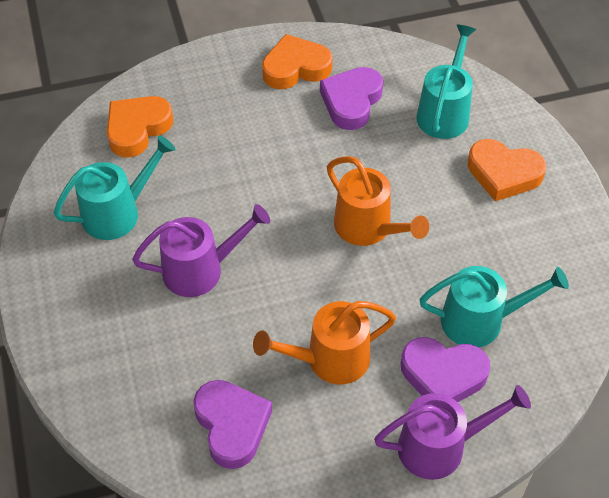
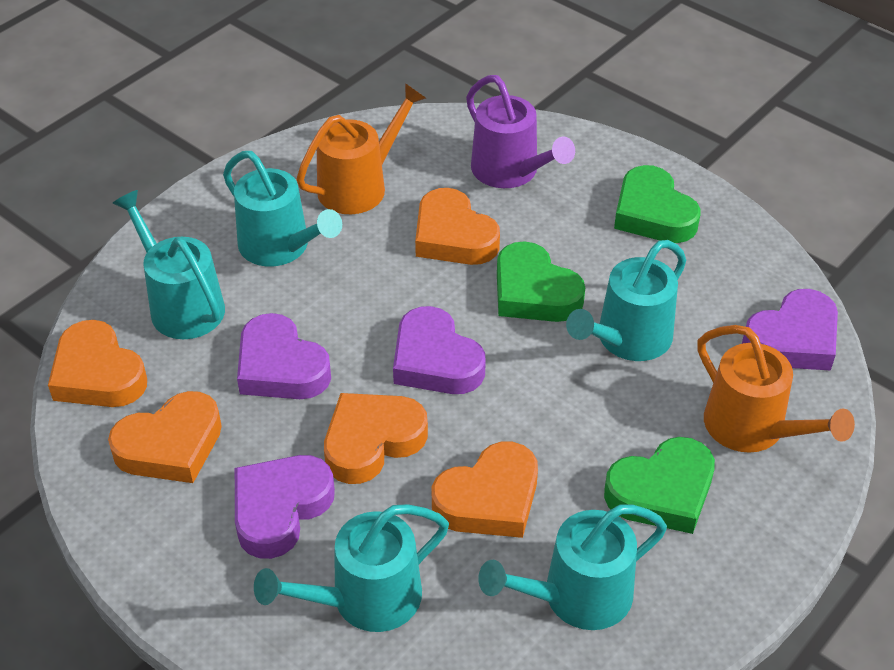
green heart: 0 -> 3
orange heart: 3 -> 5
purple heart: 3 -> 4
purple watering can: 2 -> 1
turquoise watering can: 3 -> 5

